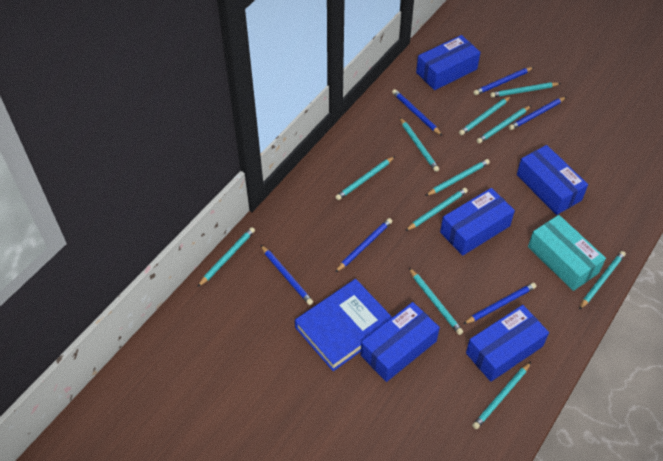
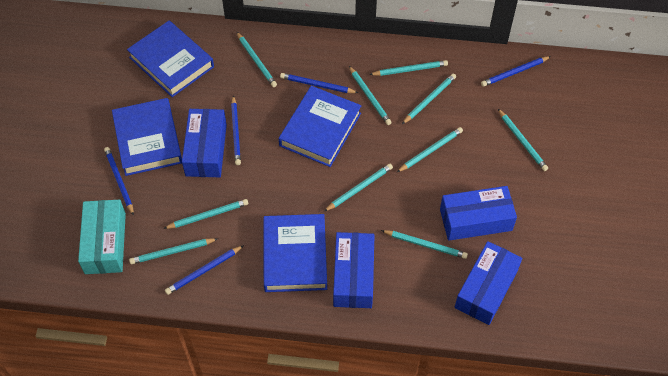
blue book: 1 -> 4
blue box: 5 -> 4
blue pencil: 6 -> 5
turquoise pencil: 11 -> 10

